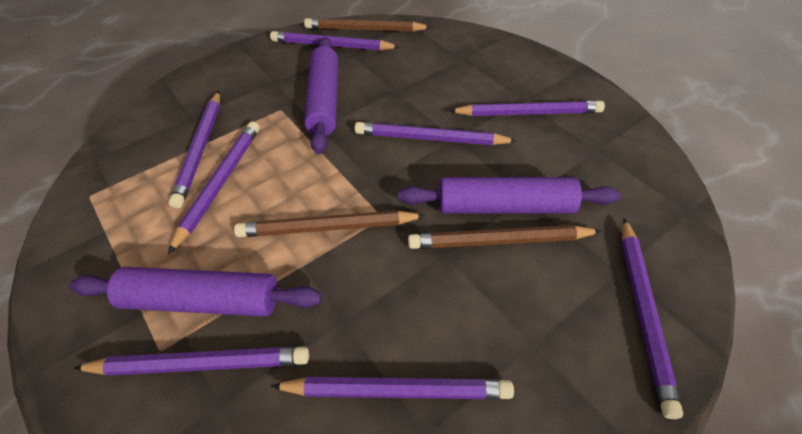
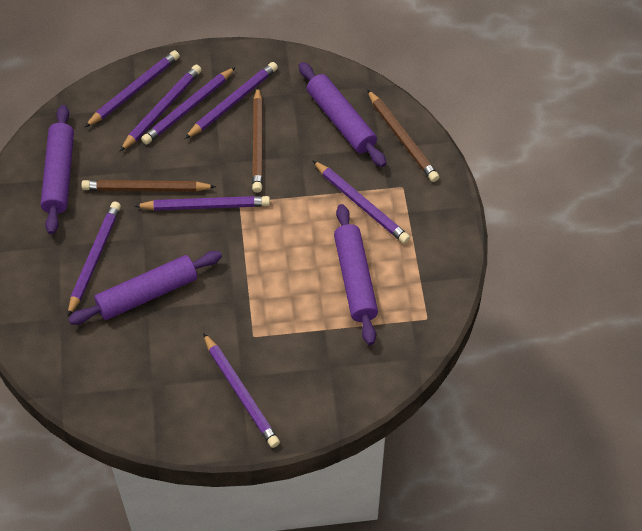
purple rolling pin: 3 -> 4

